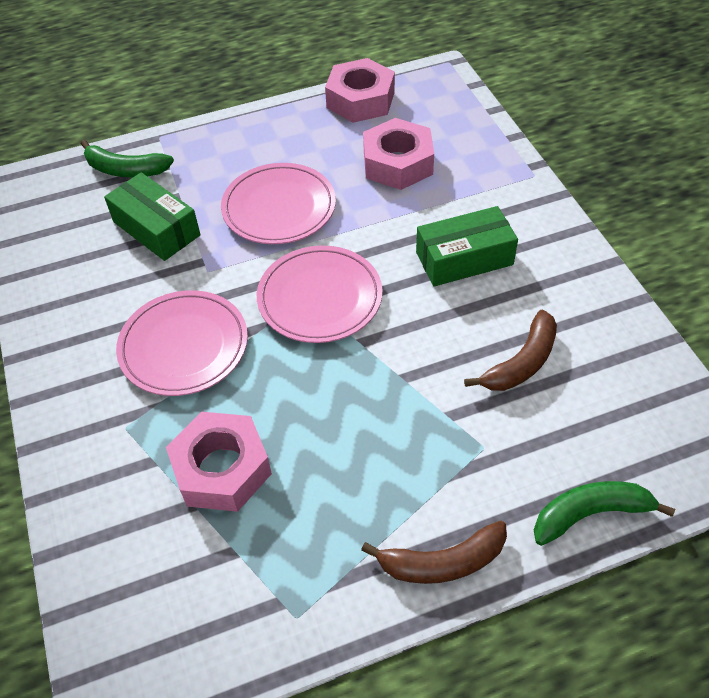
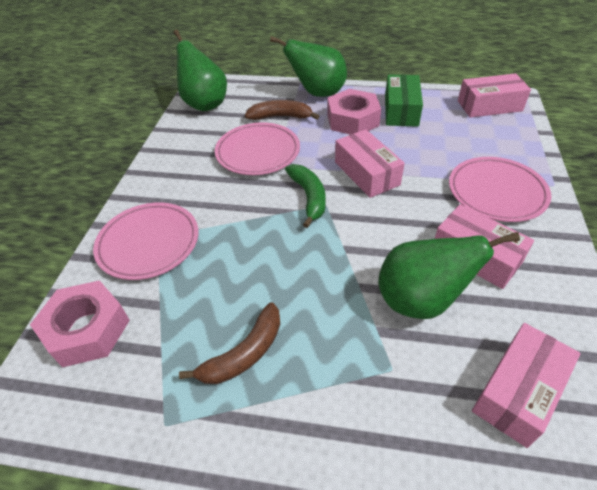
green banana: 2 -> 1
green box: 2 -> 1
green pear: 0 -> 3
pink box: 0 -> 4
pink nut: 3 -> 2

